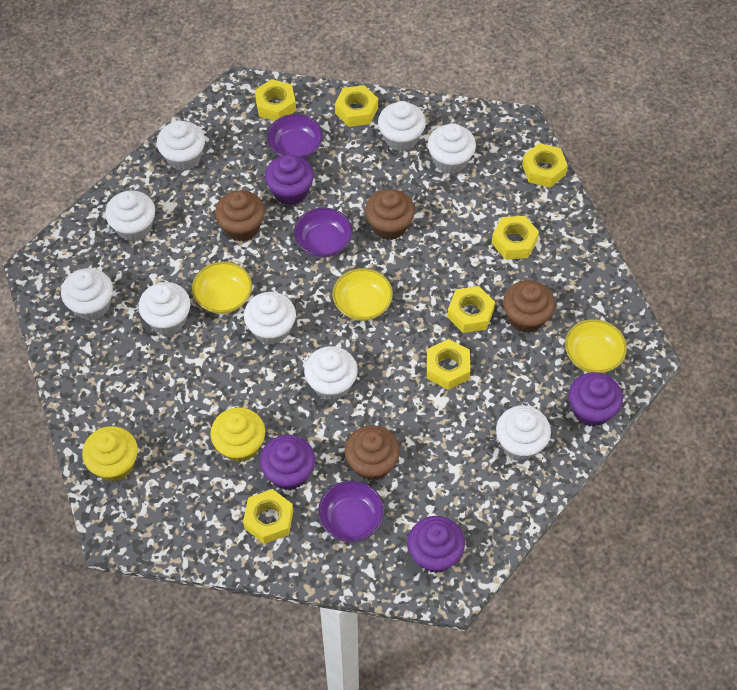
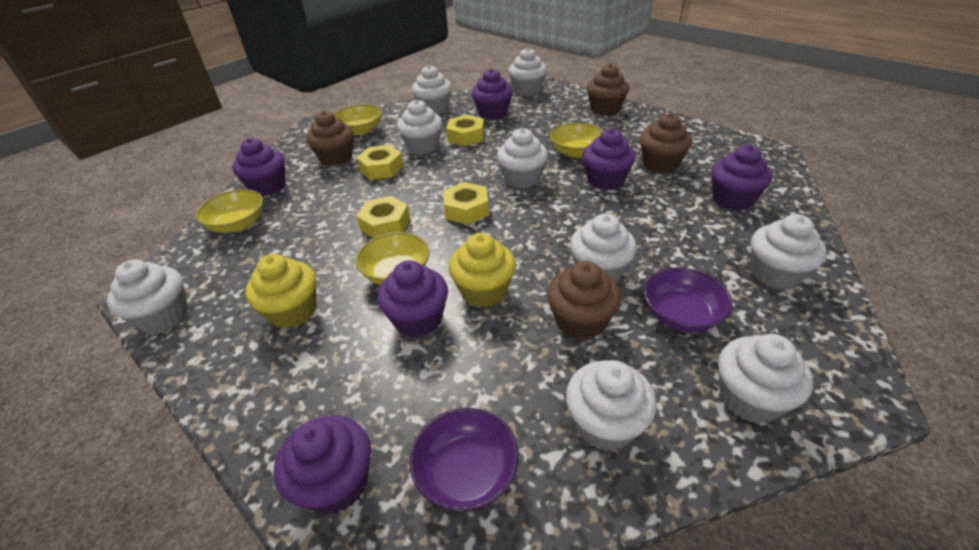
purple bowl: 3 -> 2
purple cupcake: 4 -> 6
yellow bowl: 3 -> 4
yellow nut: 7 -> 4

